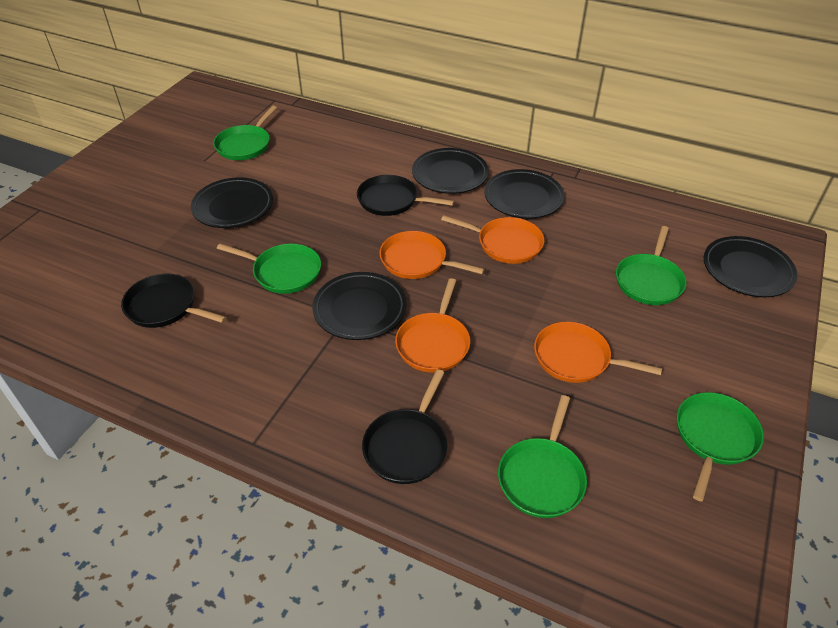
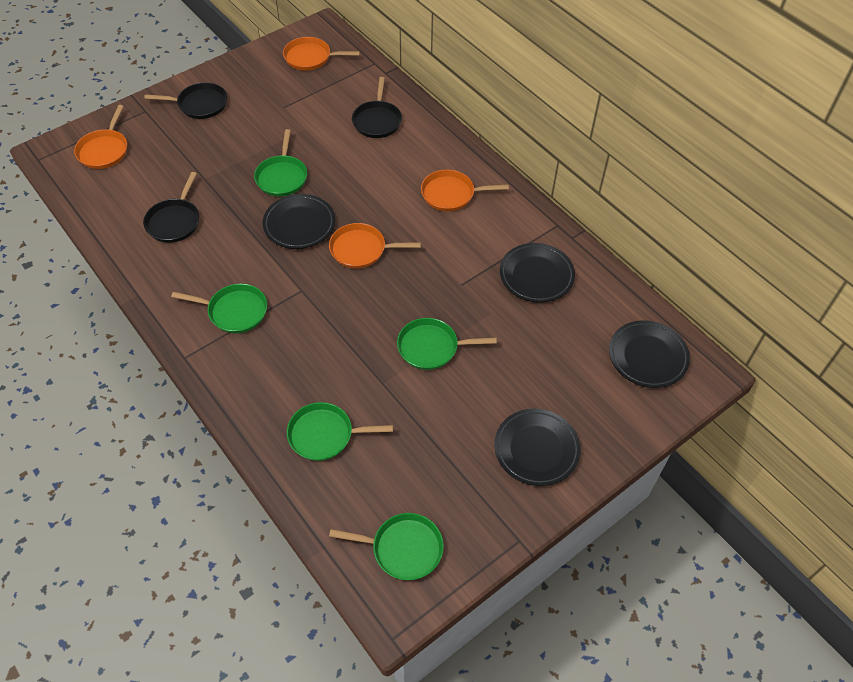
black plate: 5 -> 4

